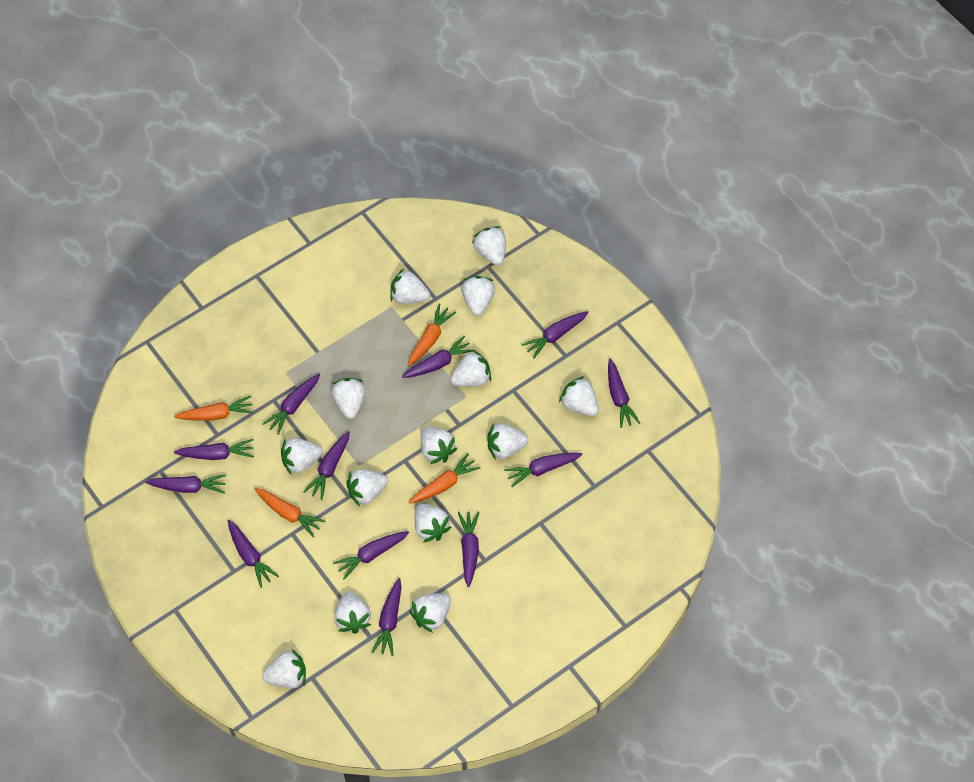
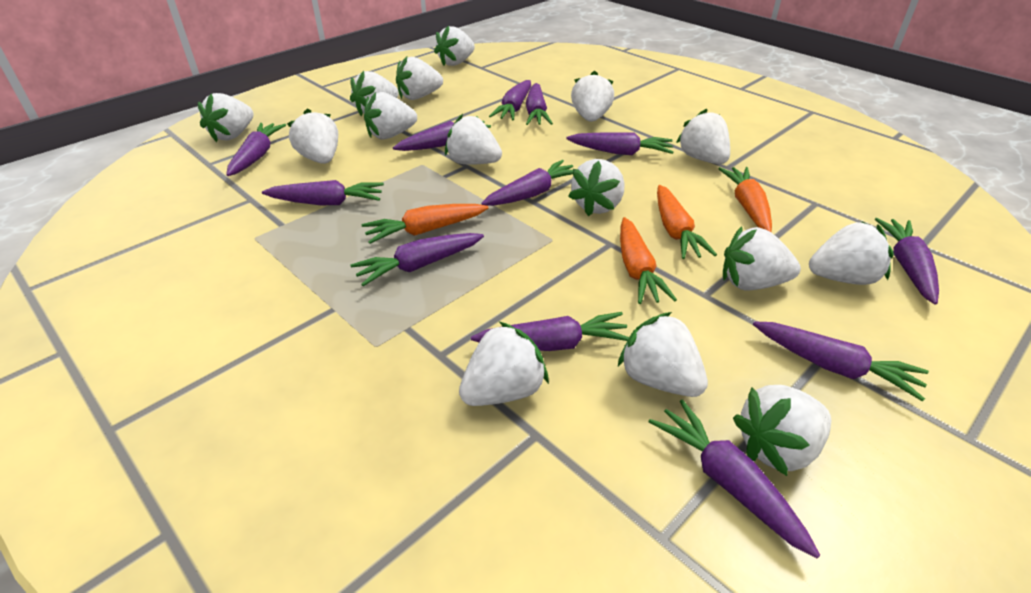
white strawberry: 14 -> 15

